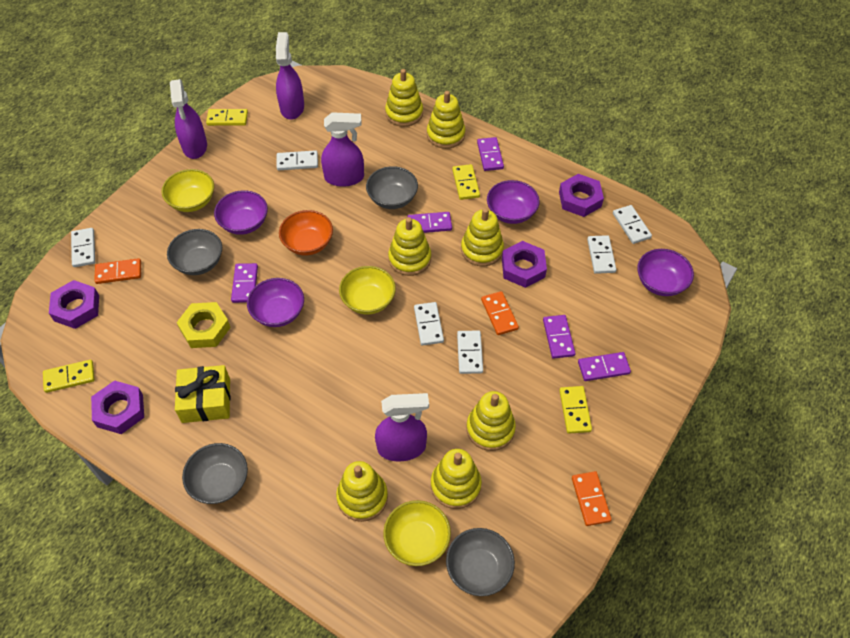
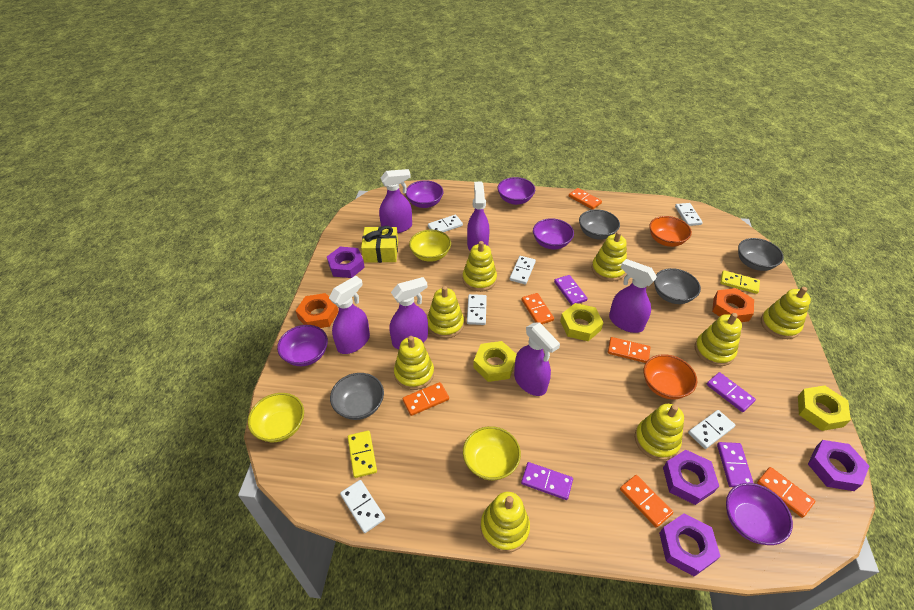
orange bowl: 1 -> 2
orange domino: 3 -> 6
orange nut: 0 -> 2
purple bowl: 4 -> 5
purple domino: 5 -> 4
purple spray bottle: 4 -> 6
yellow domino: 4 -> 2
yellow nut: 1 -> 3
yellow stacking toy: 7 -> 8

